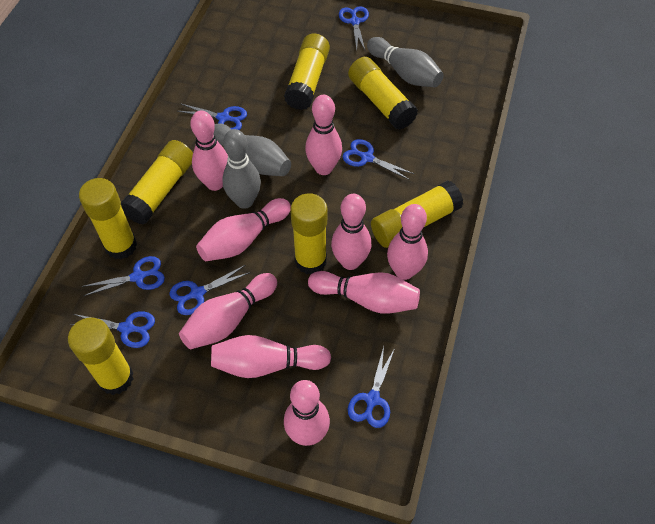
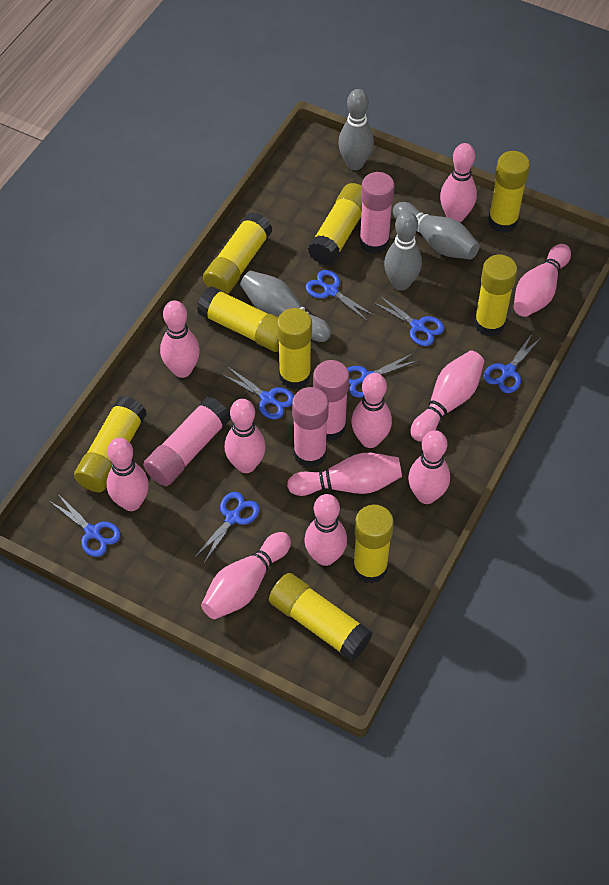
grey bowling pin: 3 -> 4
pink bowling pin: 9 -> 11
pink glue stick: 0 -> 4
yellow glue stick: 7 -> 9

